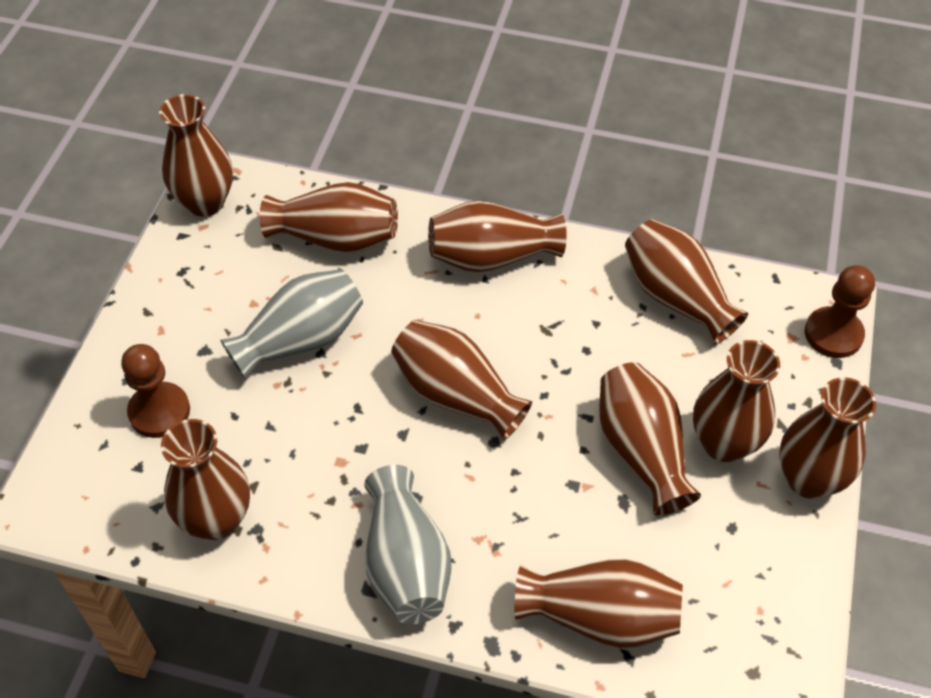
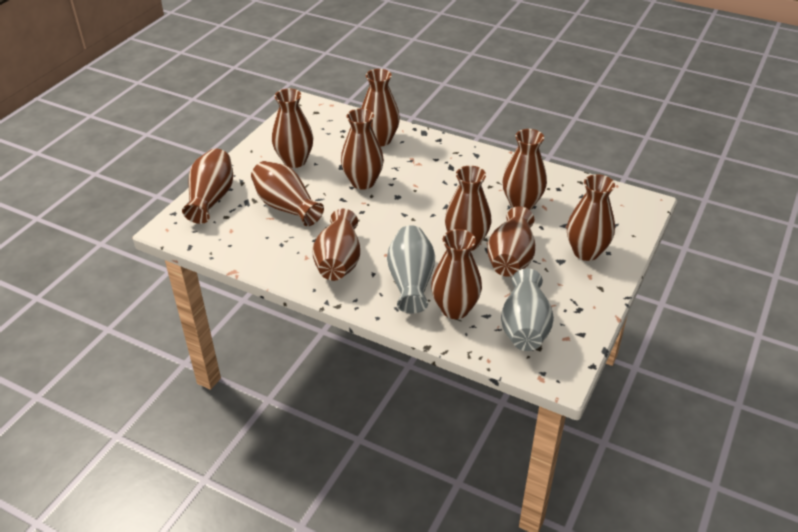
brown pawn: 2 -> 0
brown vase: 10 -> 11

